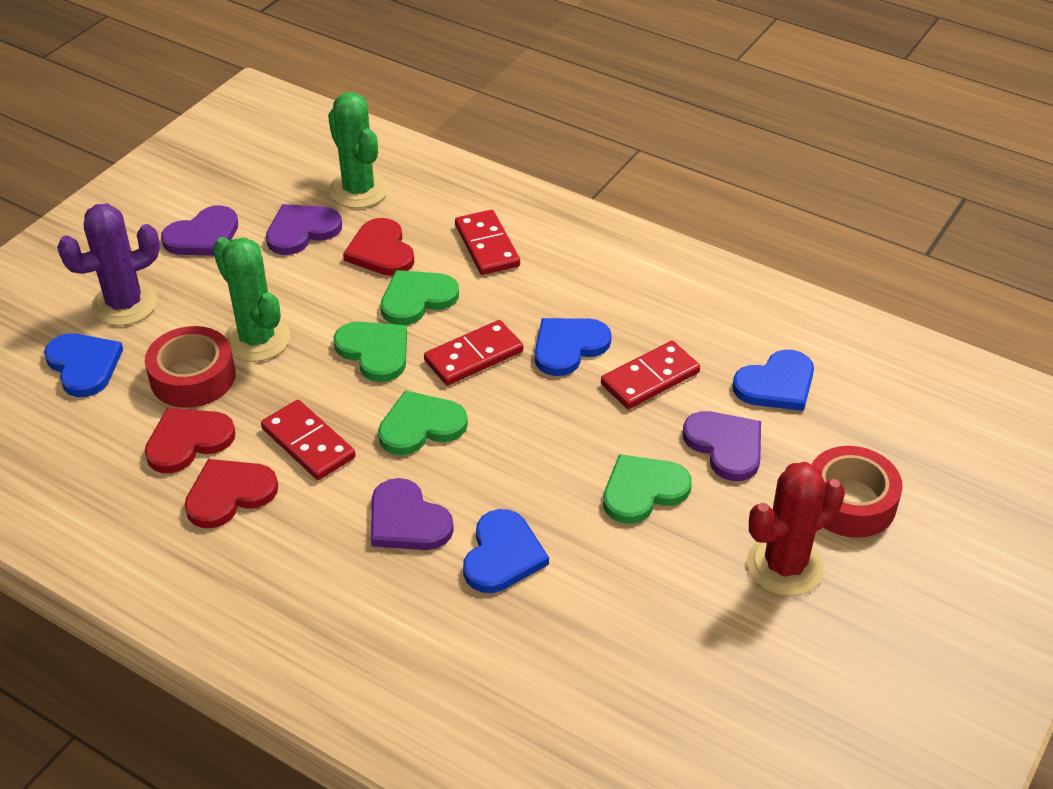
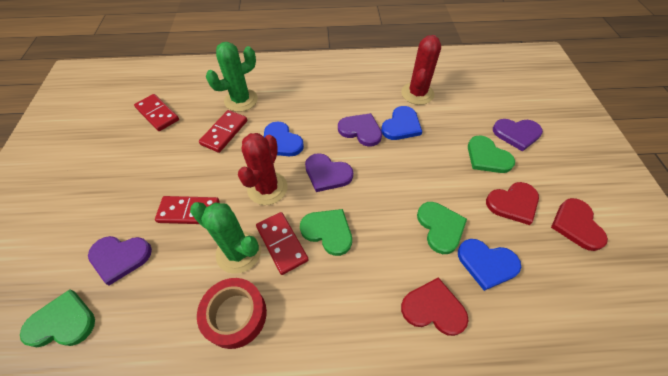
blue heart: 4 -> 3
purple cactus: 1 -> 0
red cactus: 1 -> 2
red tape: 2 -> 1

